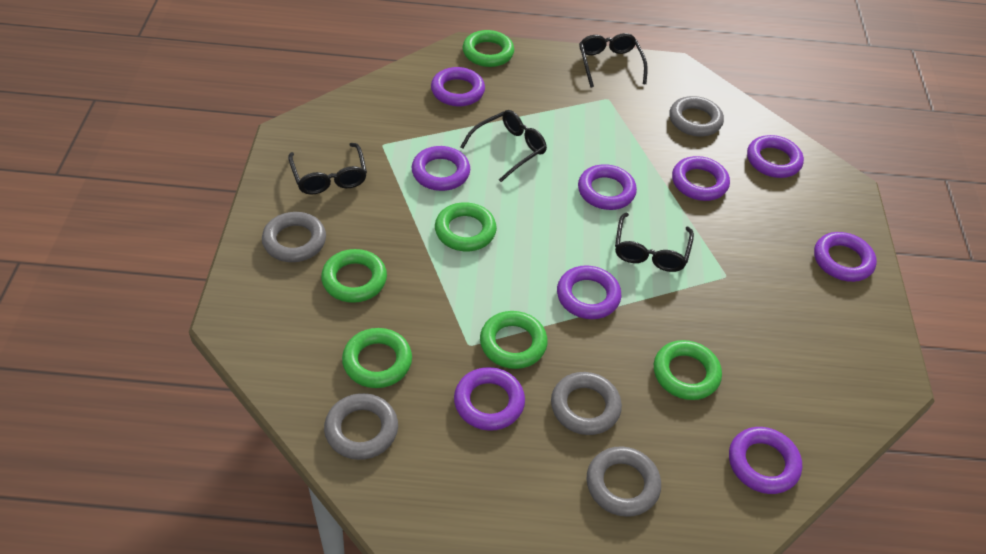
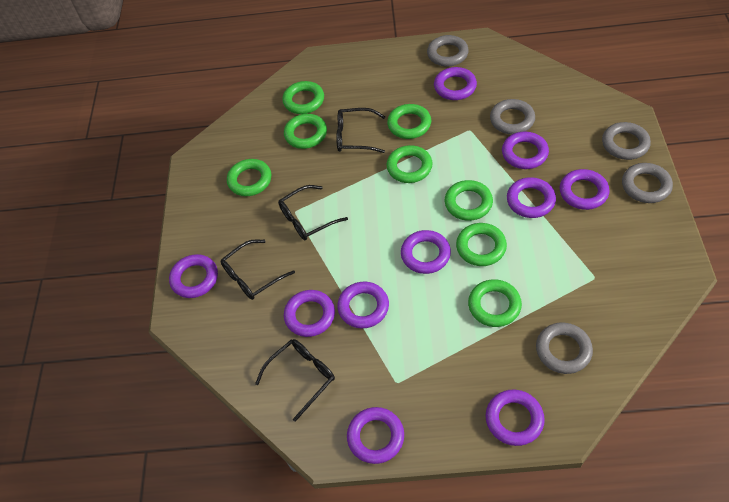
green ring: 6 -> 8
purple ring: 9 -> 10

